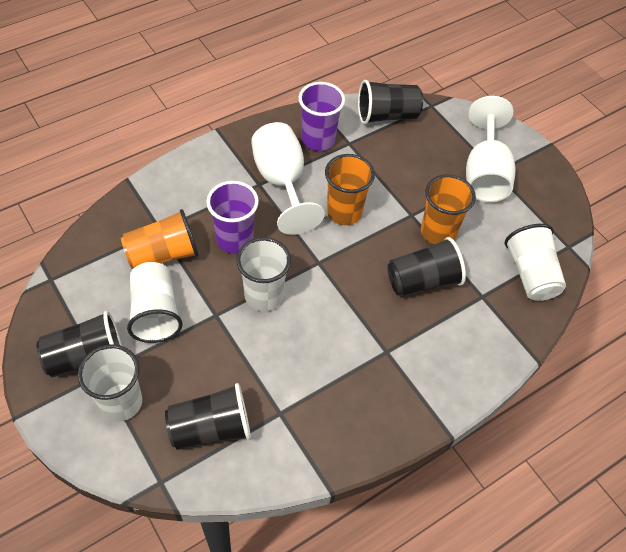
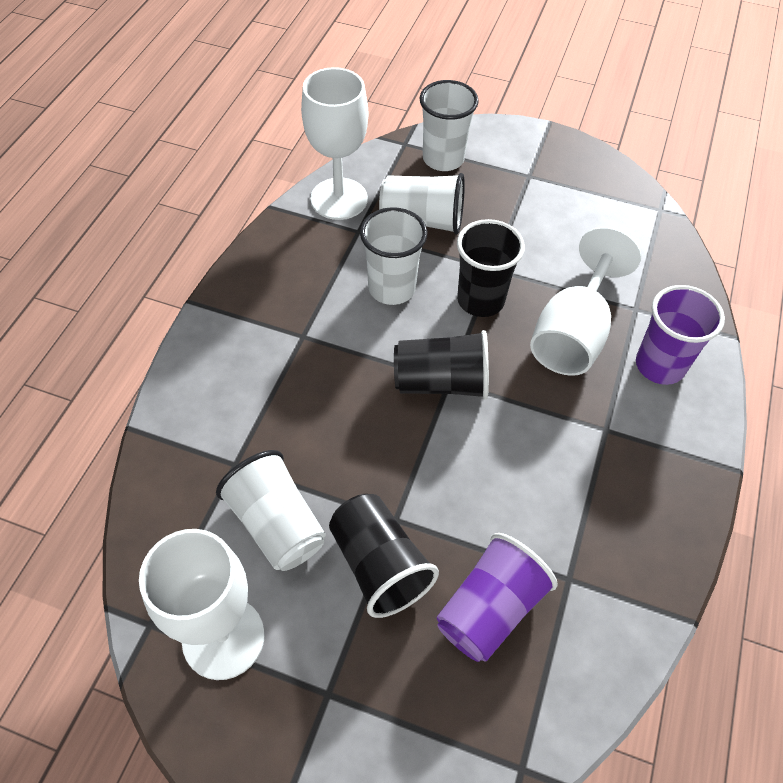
black cup: 4 -> 3
orange cup: 3 -> 0
white goblet: 2 -> 3

